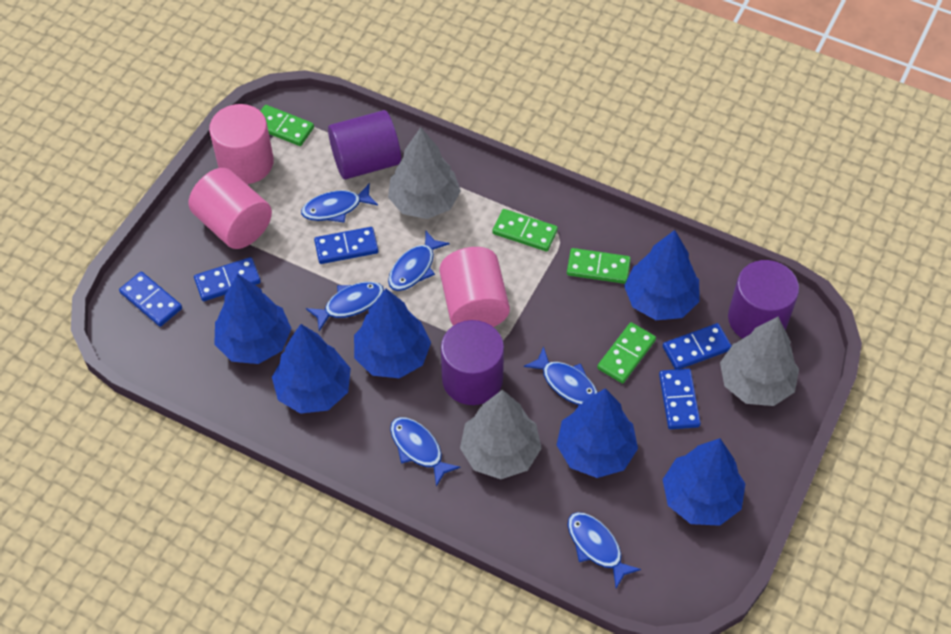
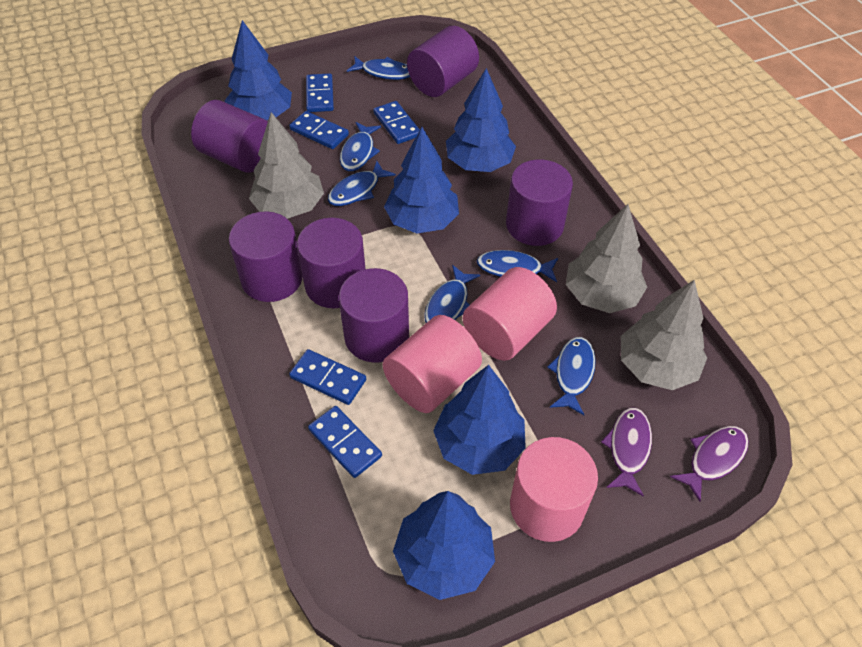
blue tree: 6 -> 5
green domino: 4 -> 0
purple cylinder: 3 -> 6
purple fish: 0 -> 2

